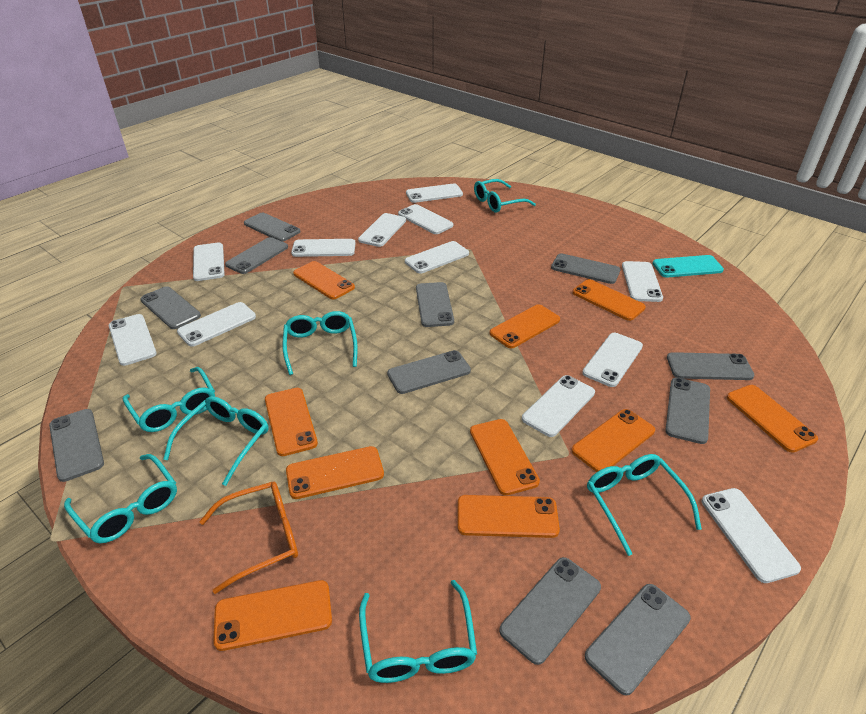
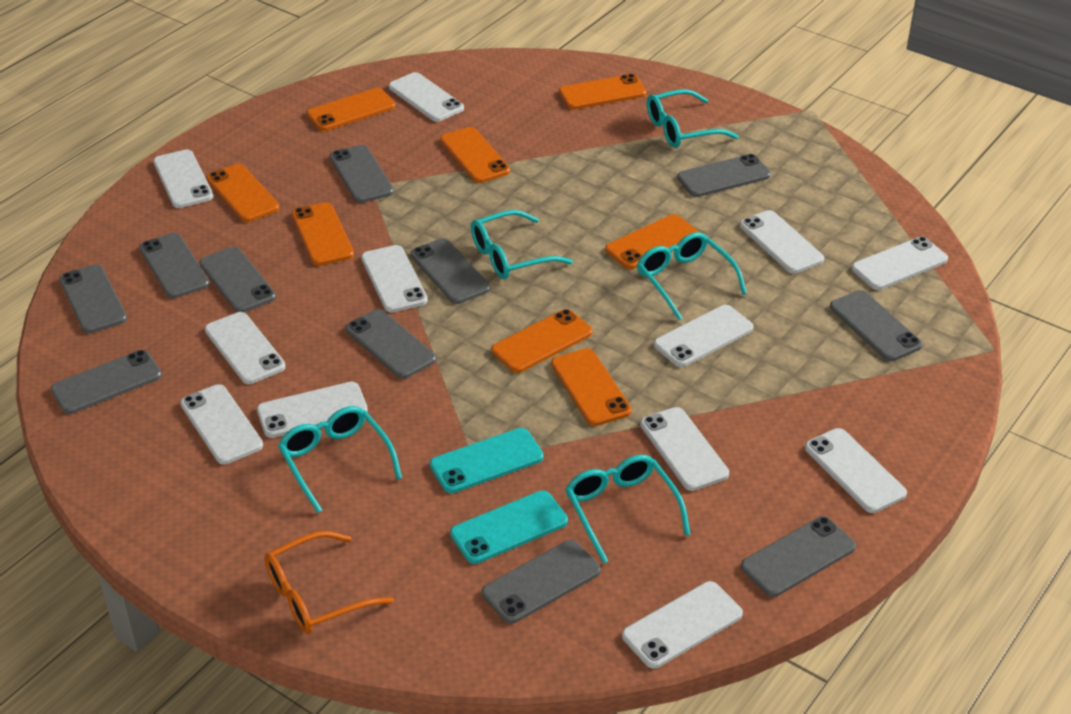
orange phone: 10 -> 8
turquoise glasses: 7 -> 5
turquoise phone: 1 -> 2

